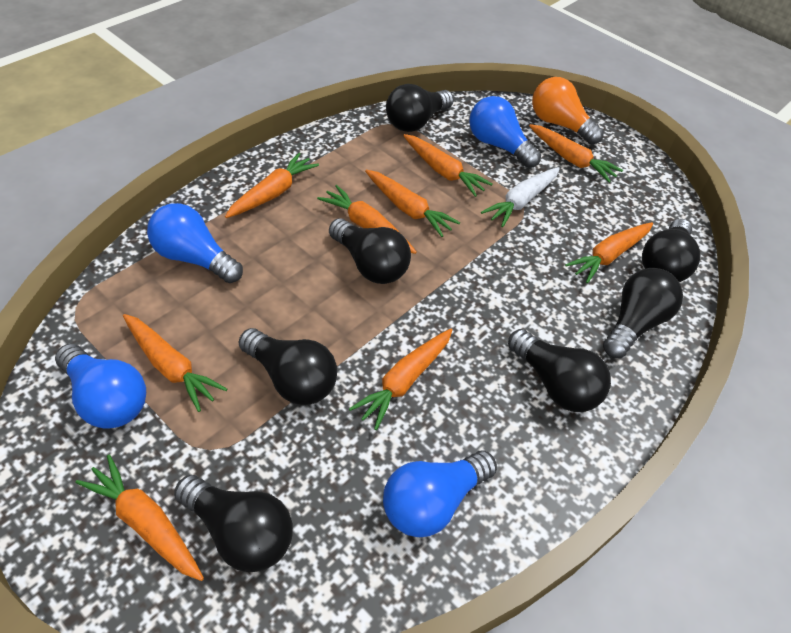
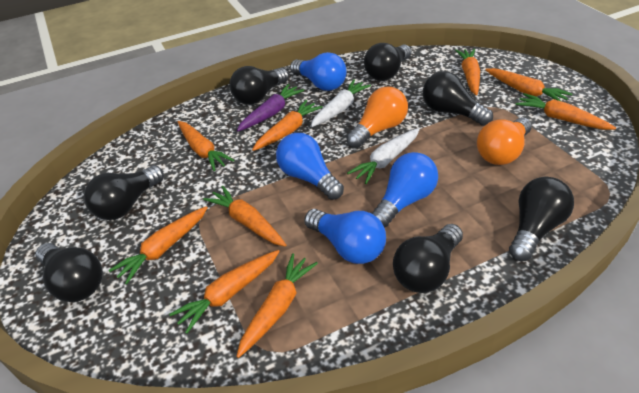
orange light bulb: 1 -> 2
purple carrot: 0 -> 1
white carrot: 1 -> 2

